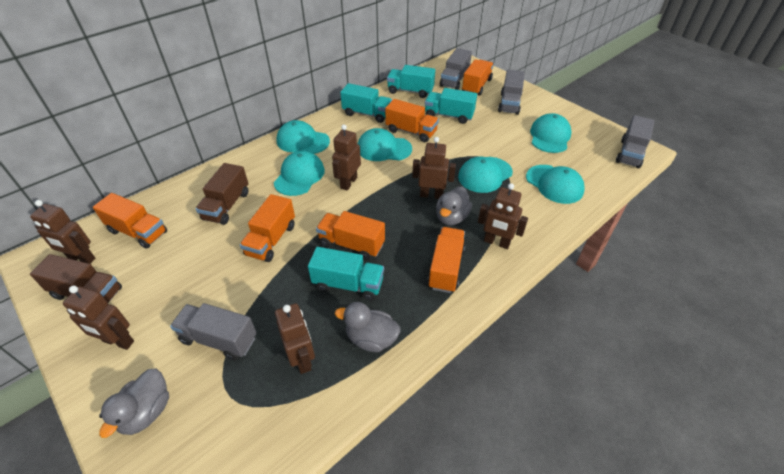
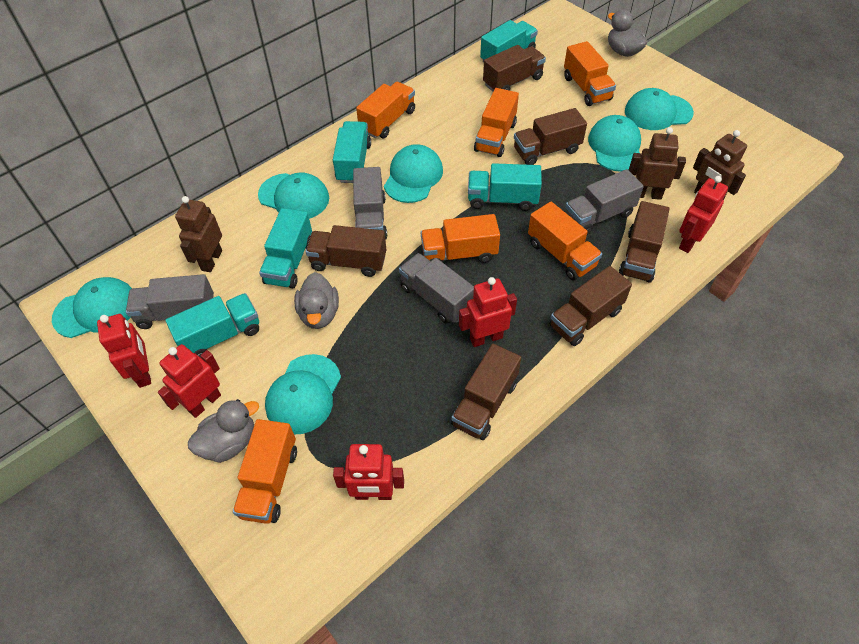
brown robot: 6 -> 3
brown truck: 2 -> 6
red robot: 0 -> 5
turquoise truck: 4 -> 5

